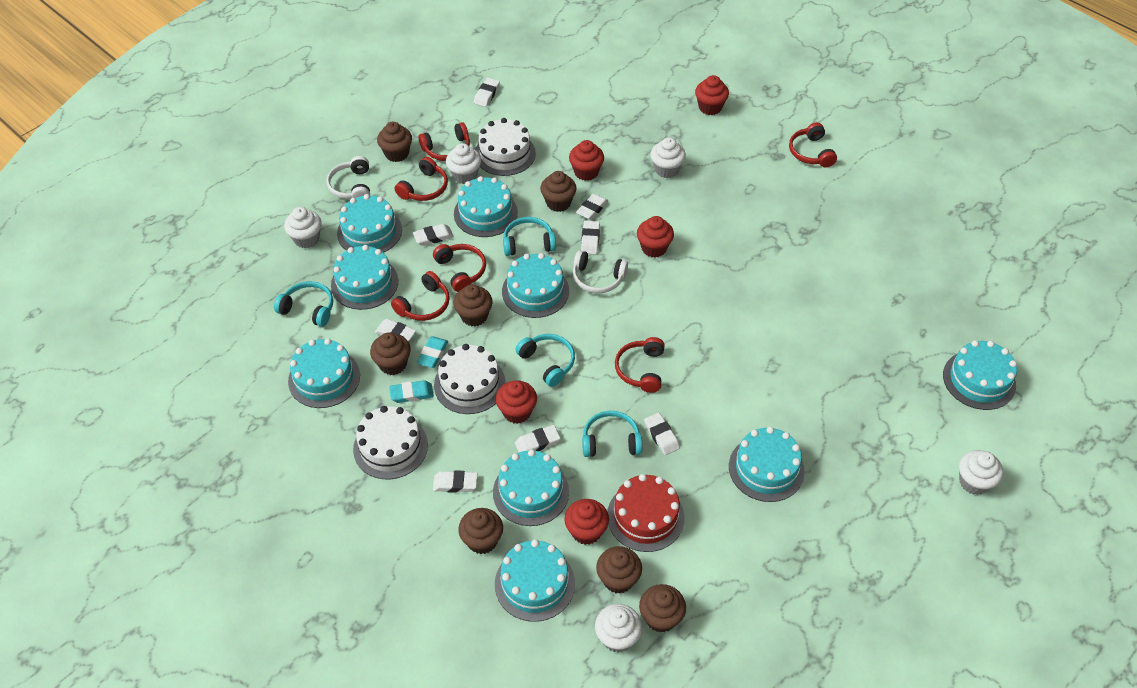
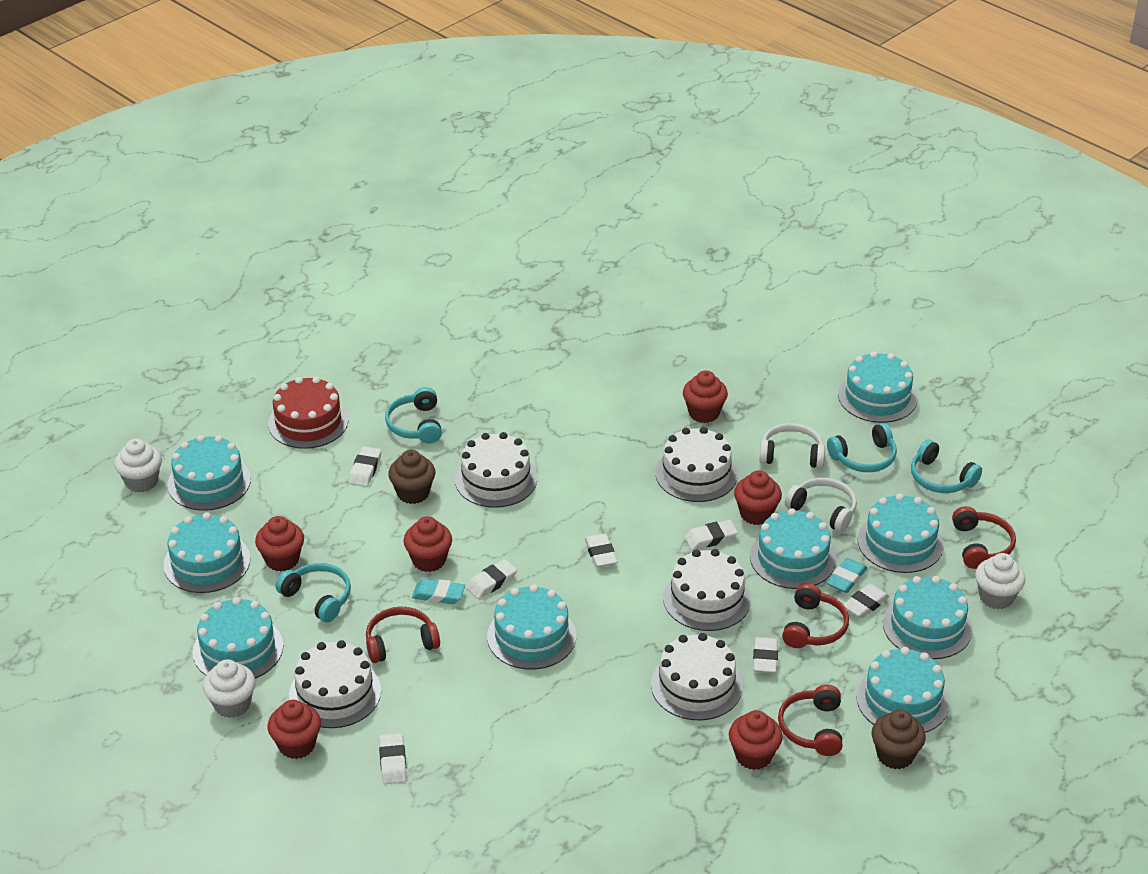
brown cupcake: 7 -> 2
red cupcake: 5 -> 6
red headphones: 6 -> 4
white cake: 3 -> 5
white cupcake: 5 -> 3
white eraser: 8 -> 7

